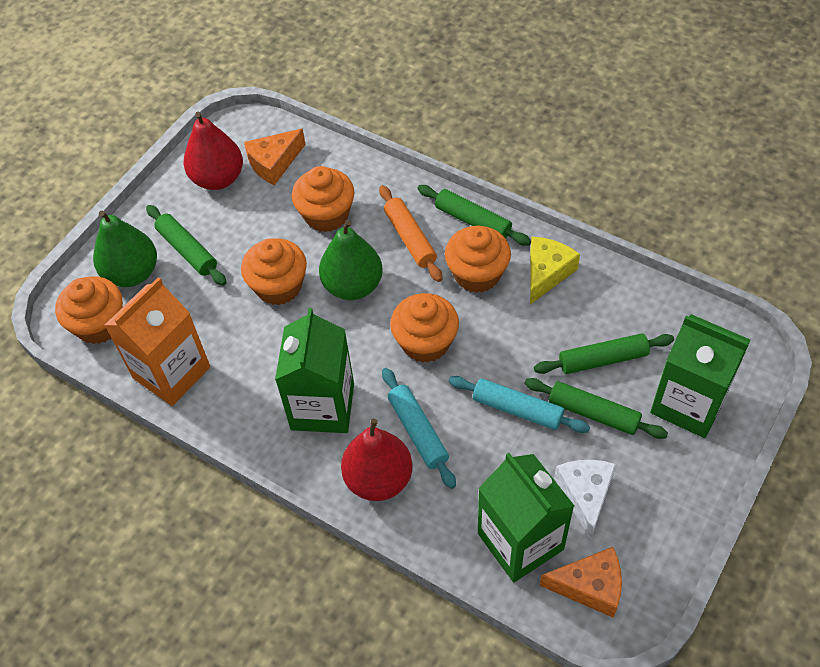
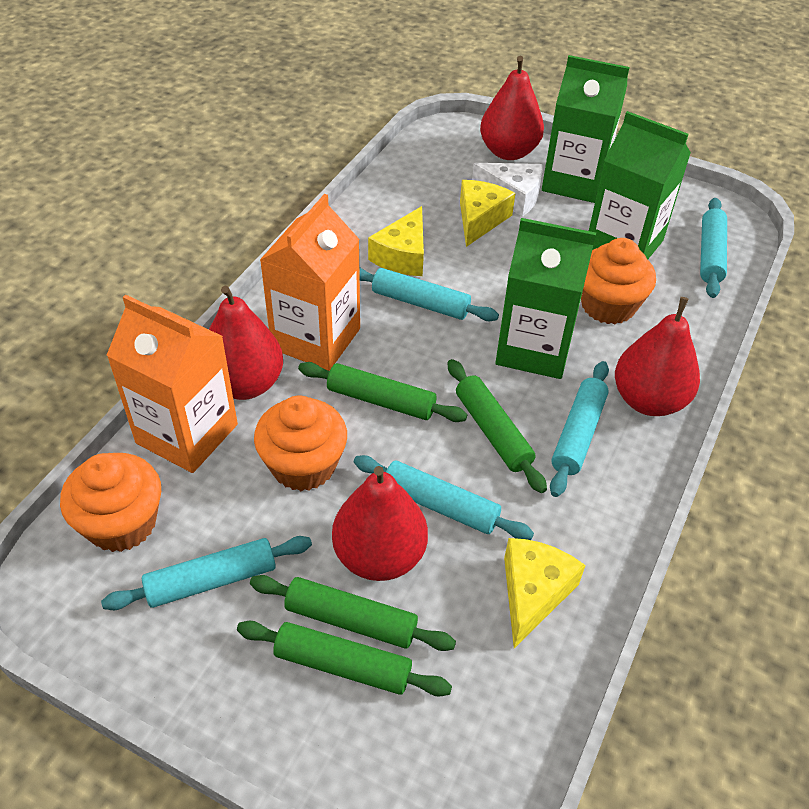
green pear: 2 -> 0
orange carton: 1 -> 2
orange cheese: 2 -> 0
orange cupcake: 5 -> 3
orange rolling pin: 1 -> 0
red pear: 2 -> 4
turquoise rolling pin: 2 -> 5
yellow cheese: 1 -> 3

